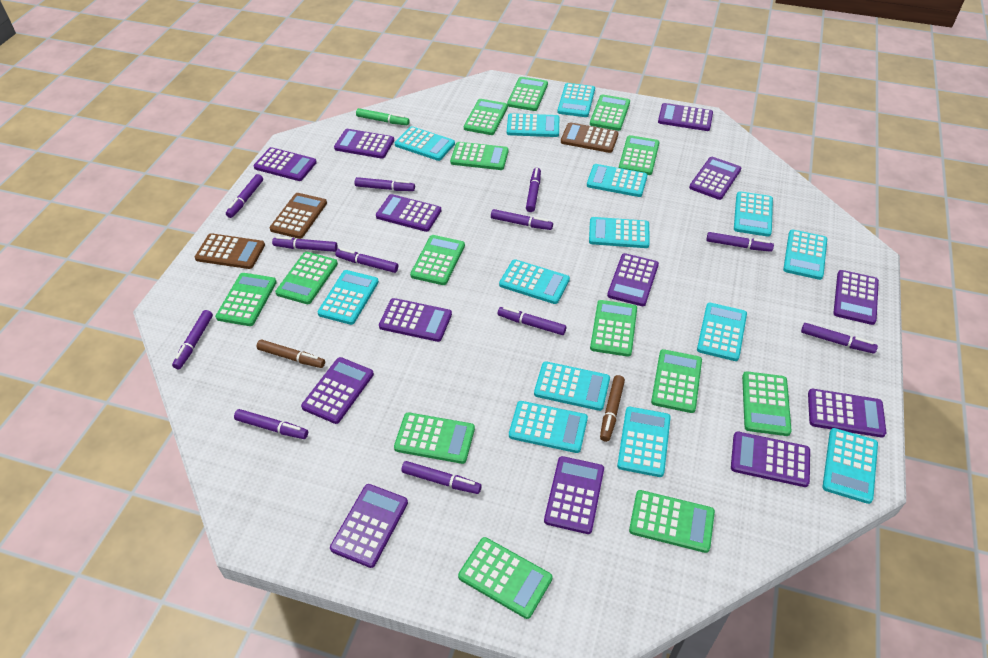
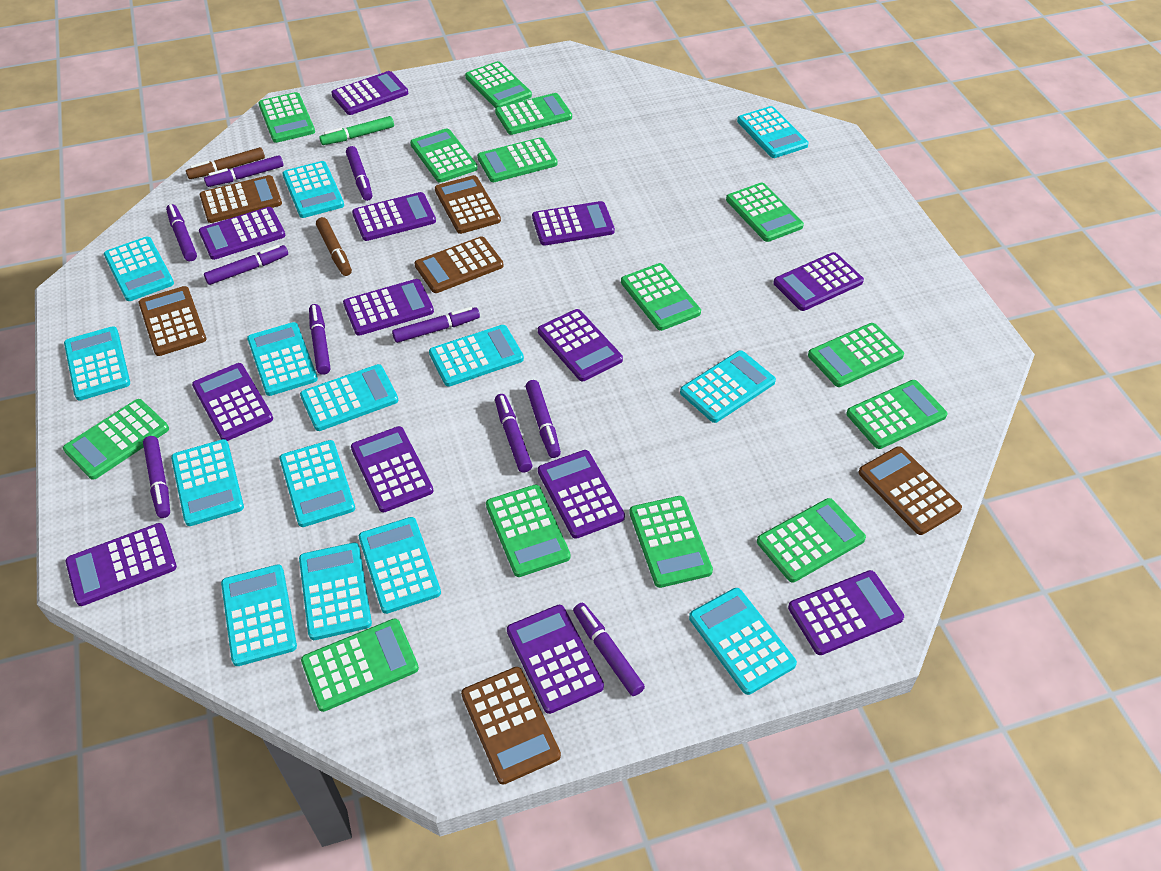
brown calculator: 3 -> 6
purple marker: 12 -> 10

